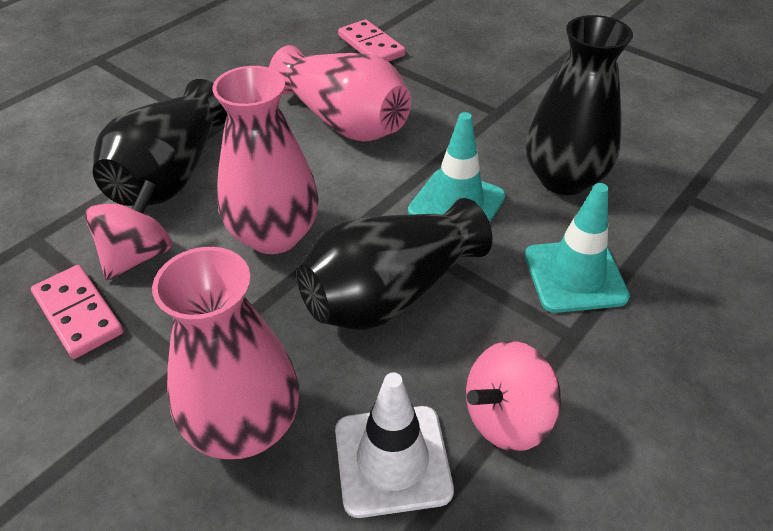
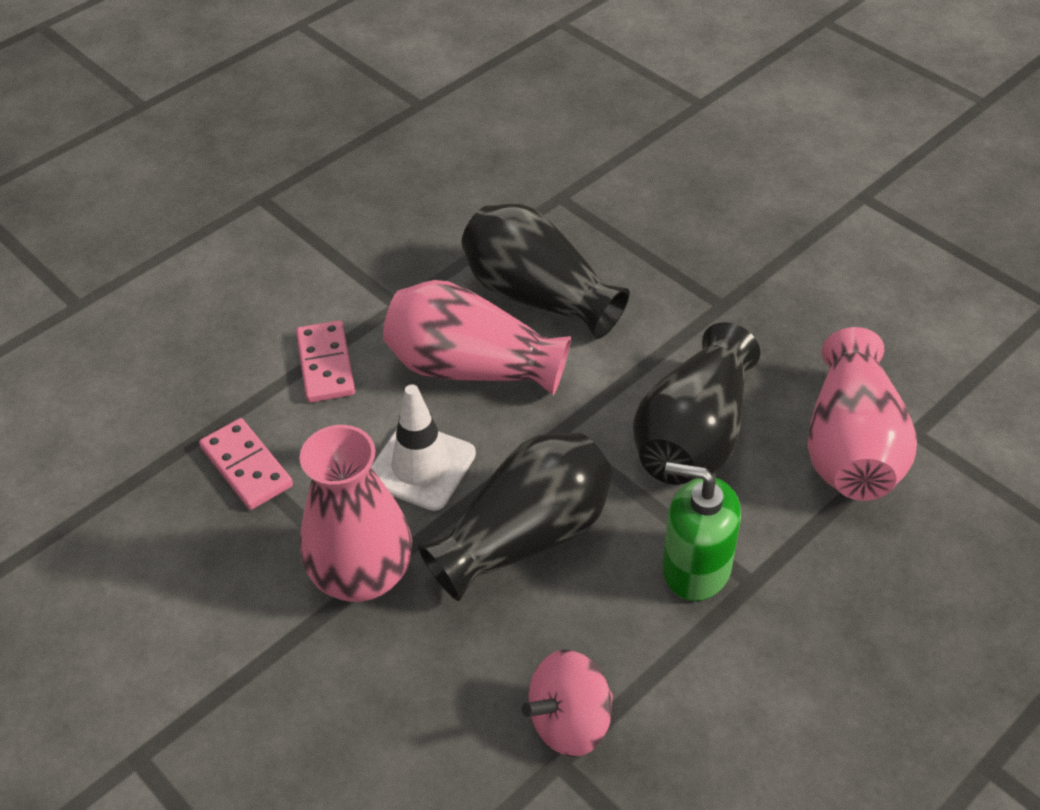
green soap dispenser: 0 -> 1
pink spinning top: 2 -> 1
turquoise traffic cone: 2 -> 0

